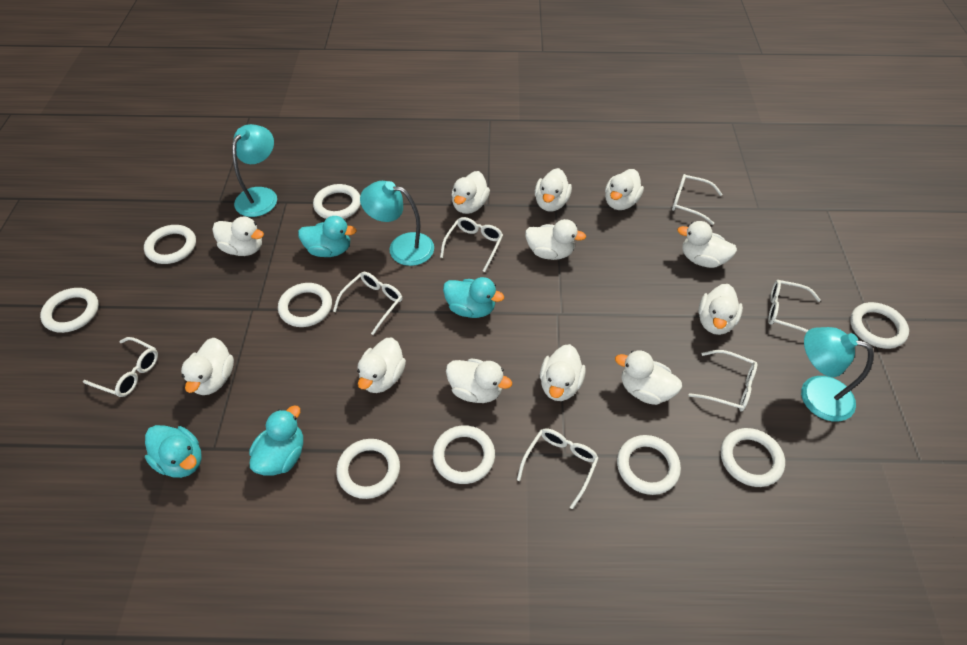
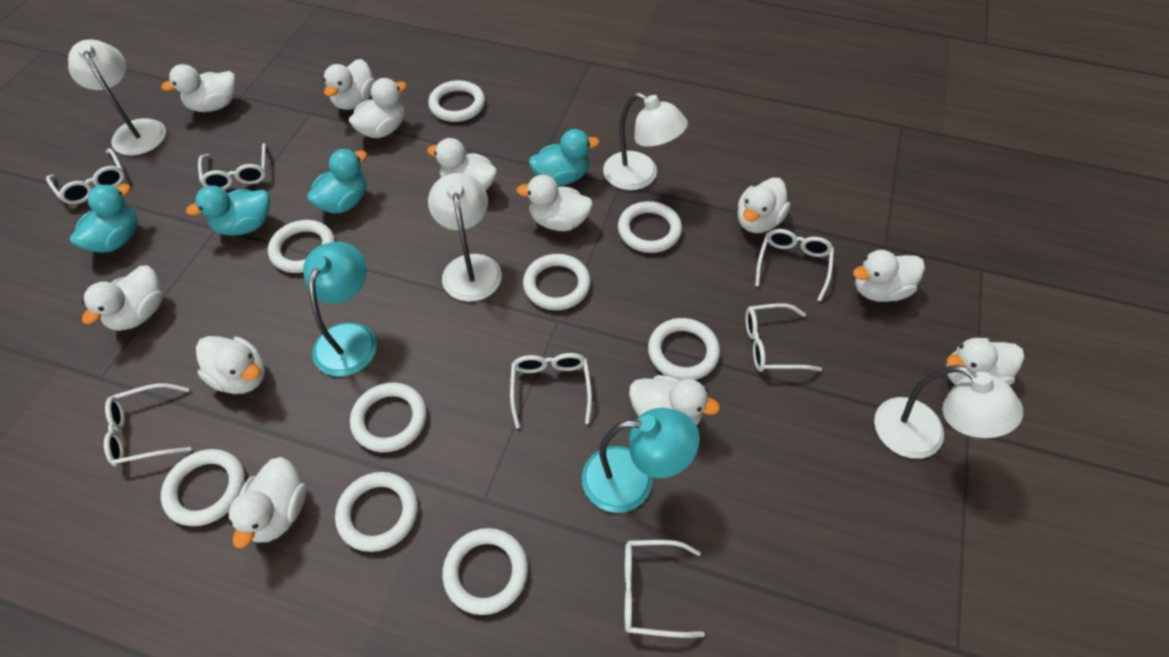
turquoise lamp: 3 -> 2
white lamp: 0 -> 4

